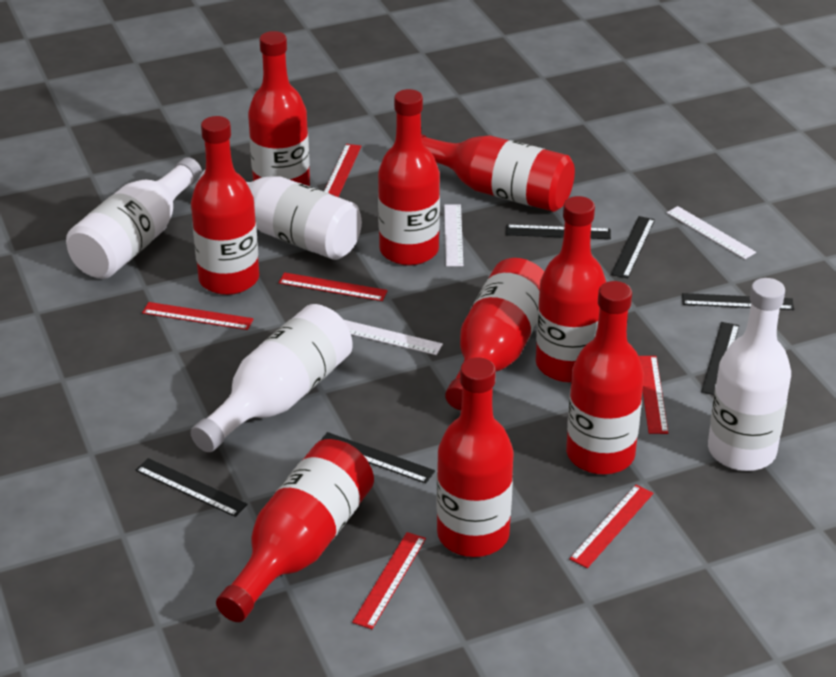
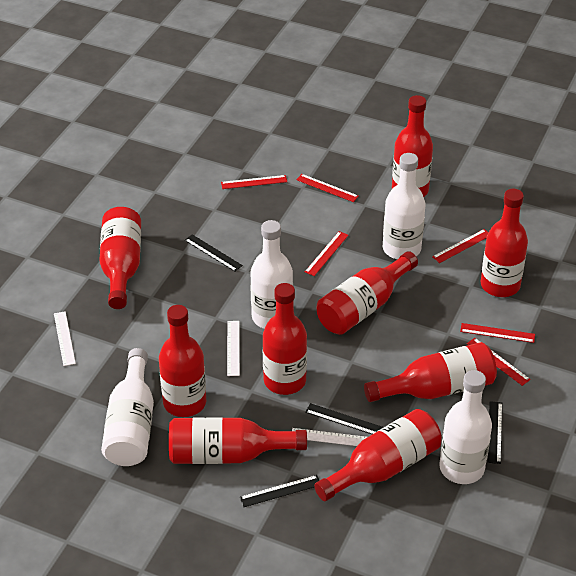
black ruler: 6 -> 4

